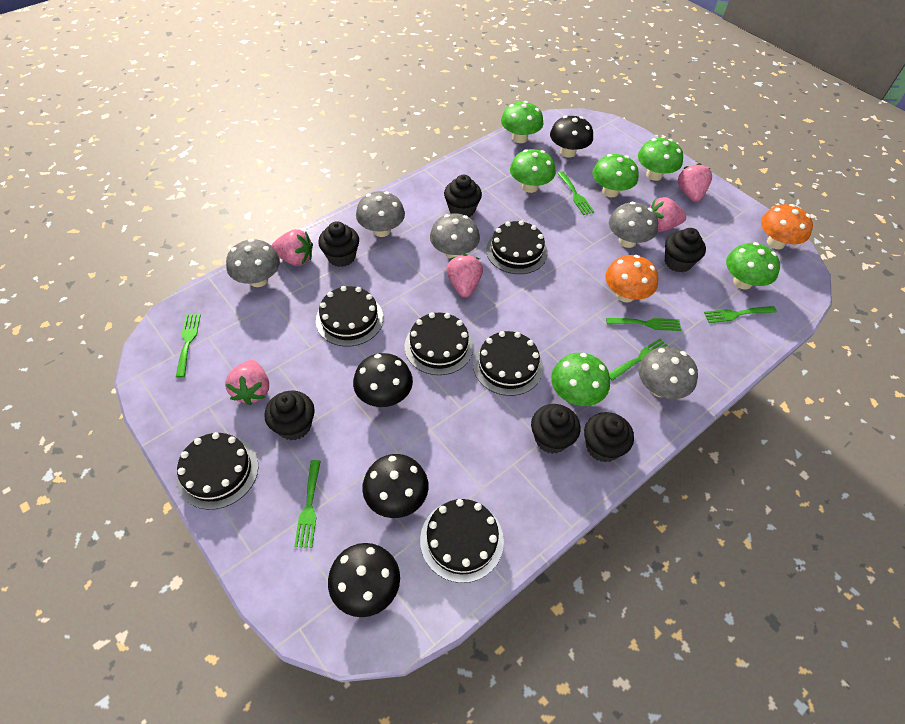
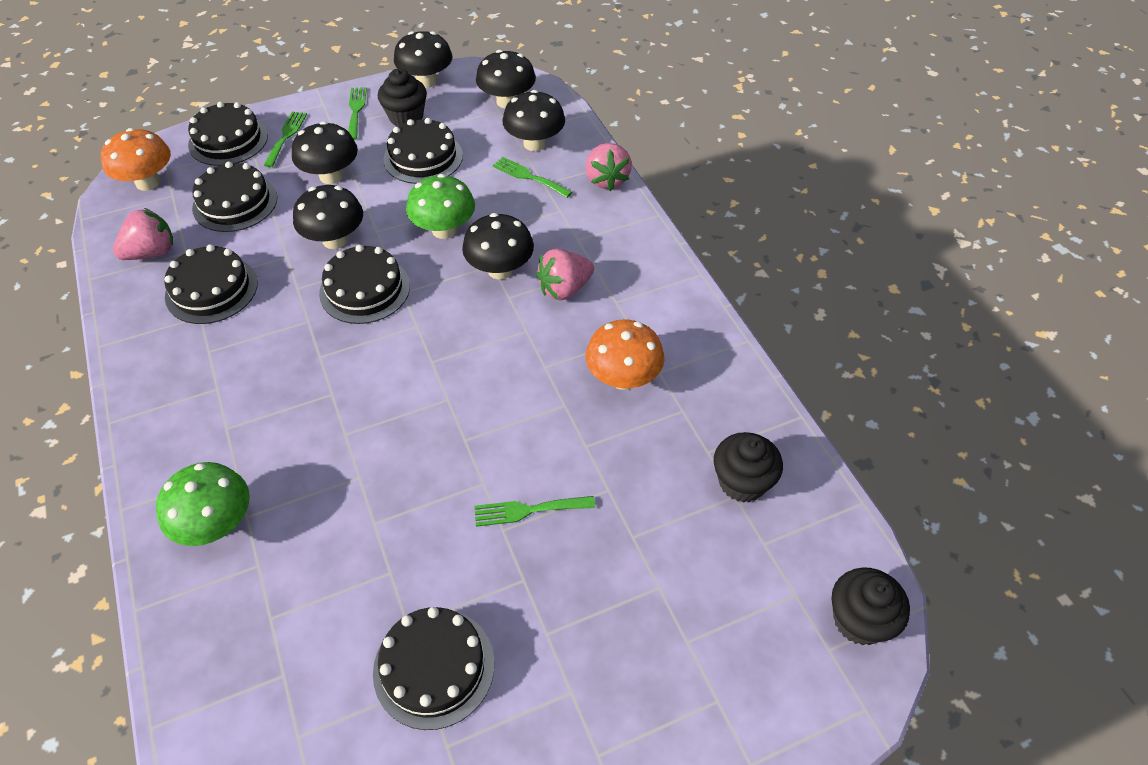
black cupcake: 6 -> 3
black mushroom: 4 -> 6
green fork: 6 -> 4
green mushroom: 6 -> 2
grey mushroom: 5 -> 0
pink strawberry: 5 -> 3

